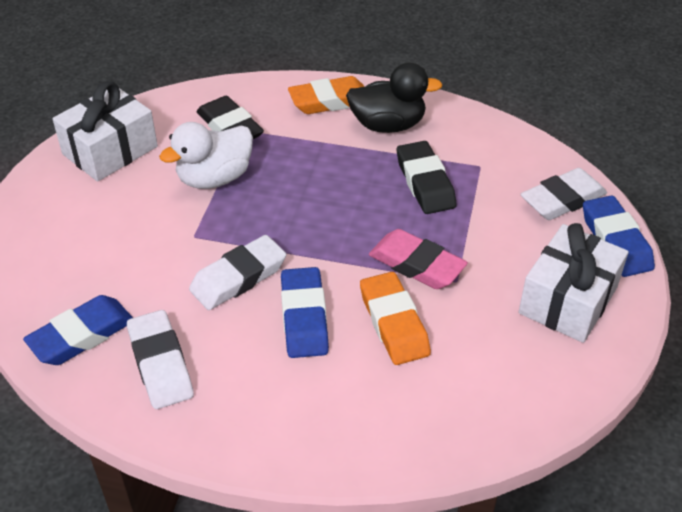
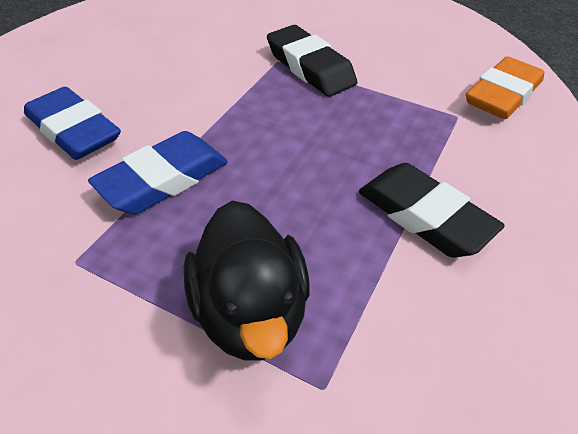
blue eraser: 3 -> 2
orange eraser: 2 -> 1
pink eraser: 1 -> 0
white duck: 1 -> 0
white eraser: 3 -> 0
white gift: 2 -> 0

